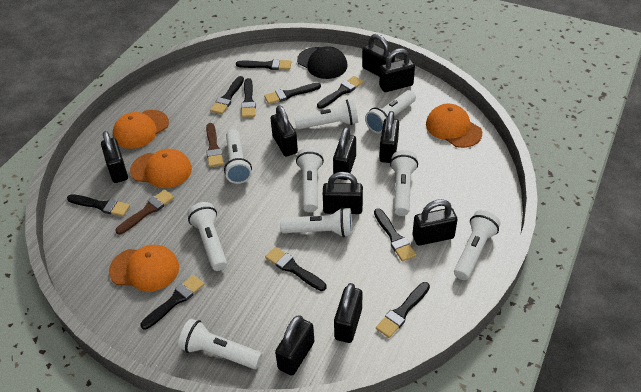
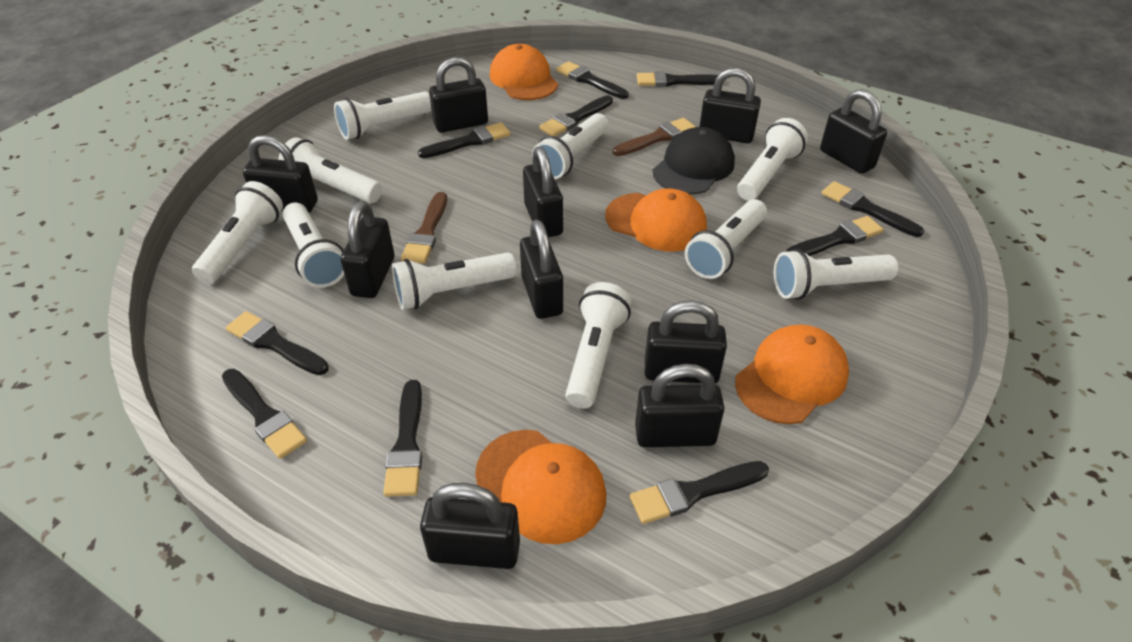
white flashlight: 9 -> 10

